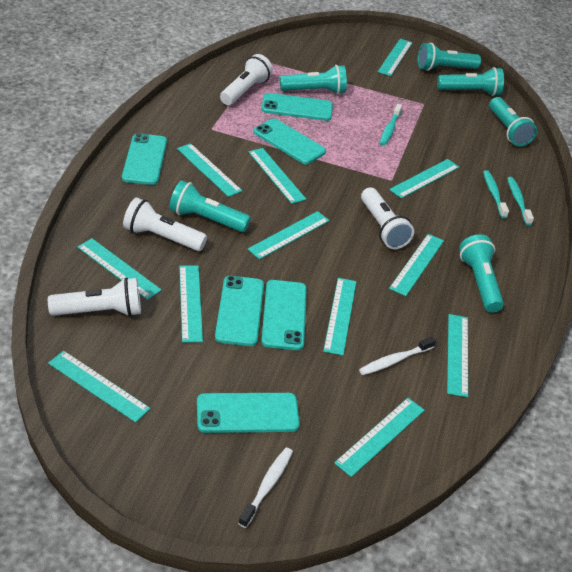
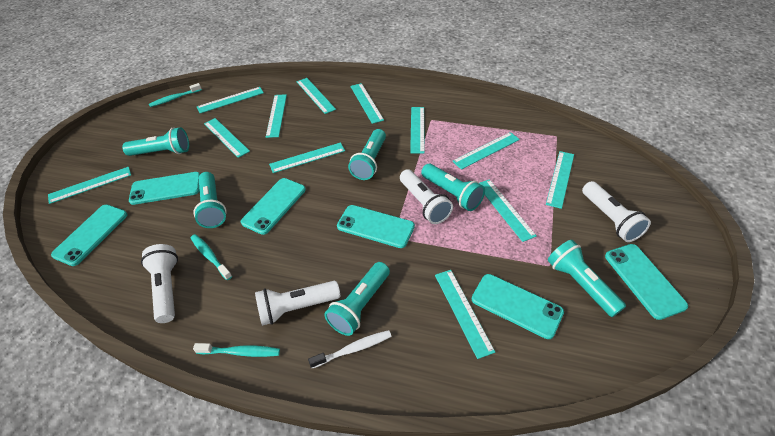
white toothbrush: 2 -> 1

